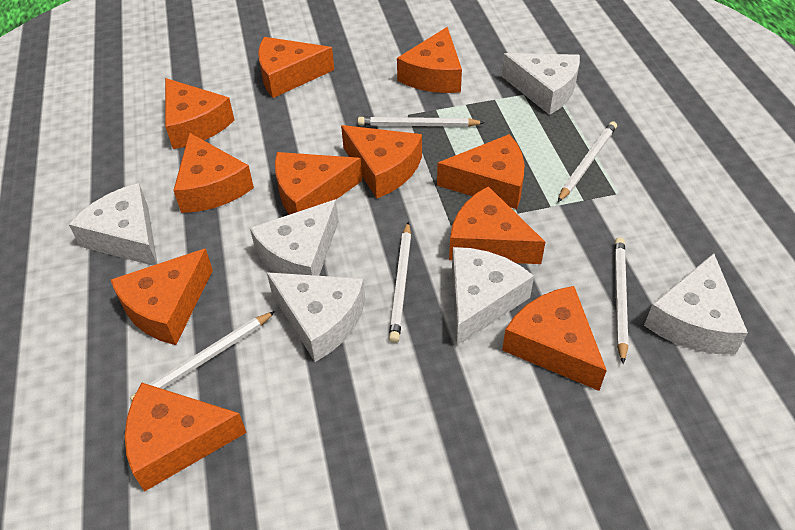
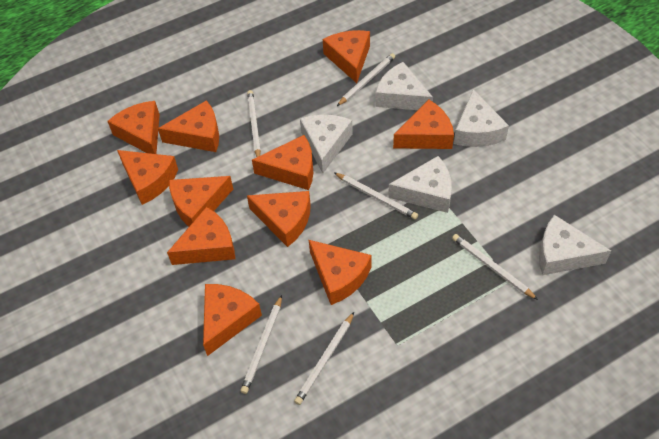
white cheese: 6 -> 5
white pencil: 5 -> 6

